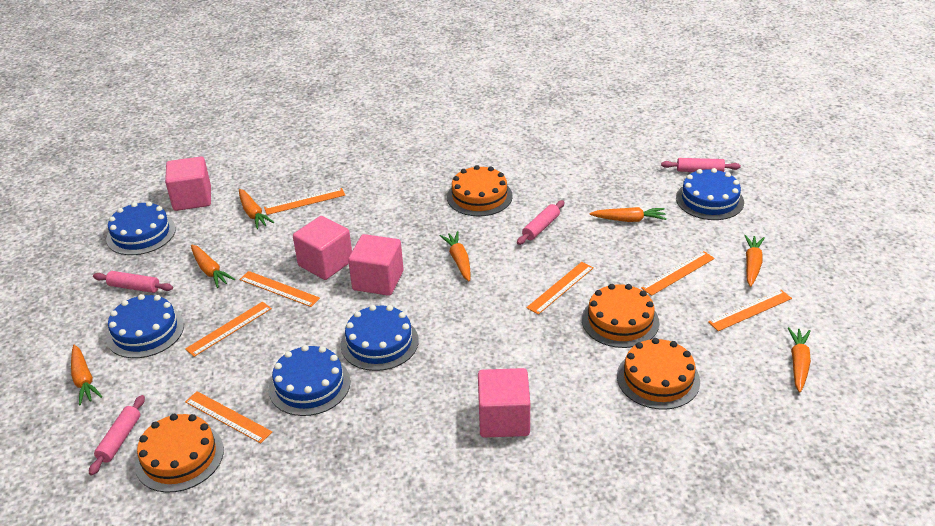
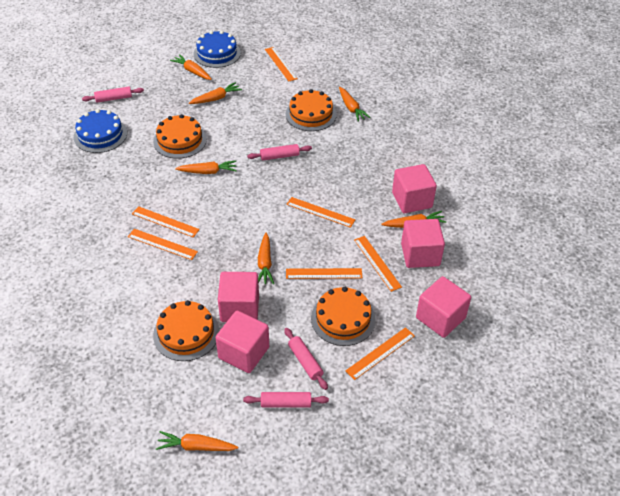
blue cake: 5 -> 2
pink cube: 4 -> 5

